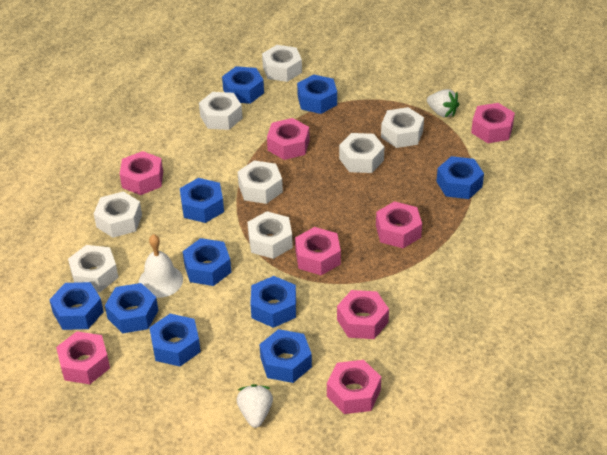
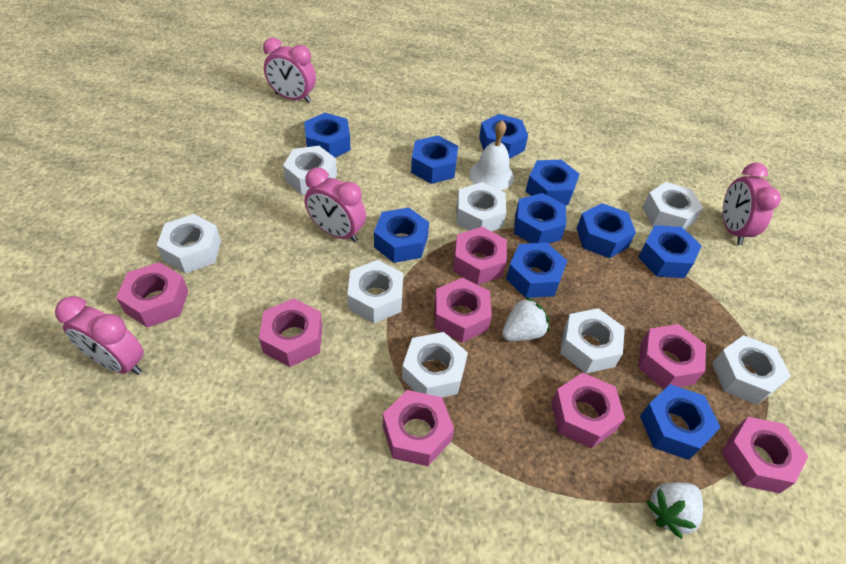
pink clock: 0 -> 4

